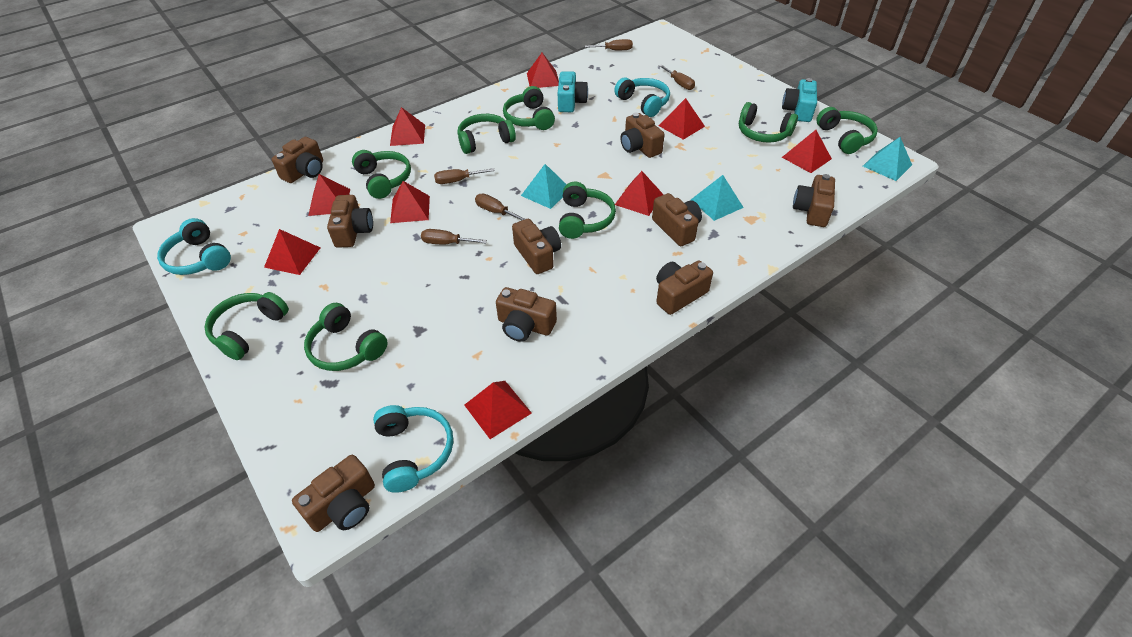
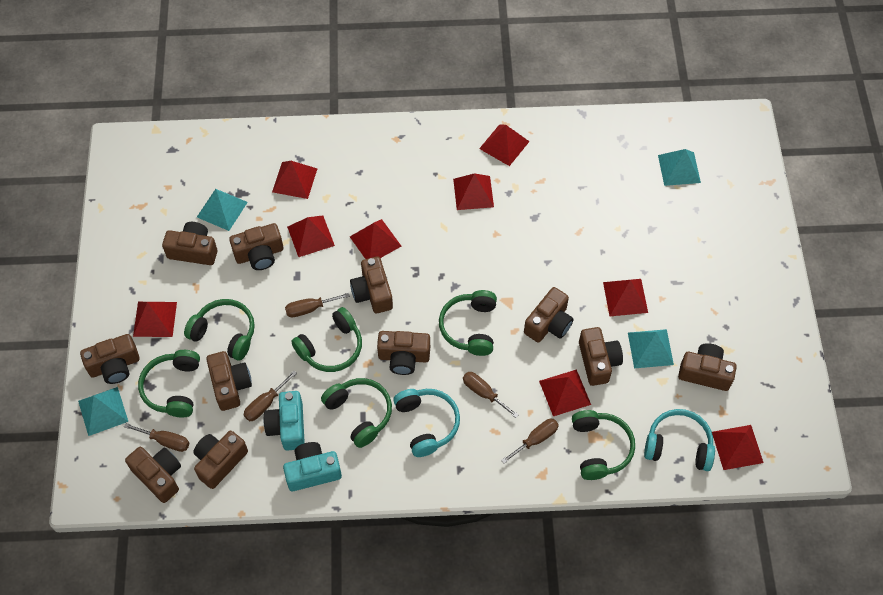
brown camera: 9 -> 11
green headphones: 8 -> 6
turquoise headphones: 3 -> 2
turquoise pyramid: 3 -> 4

